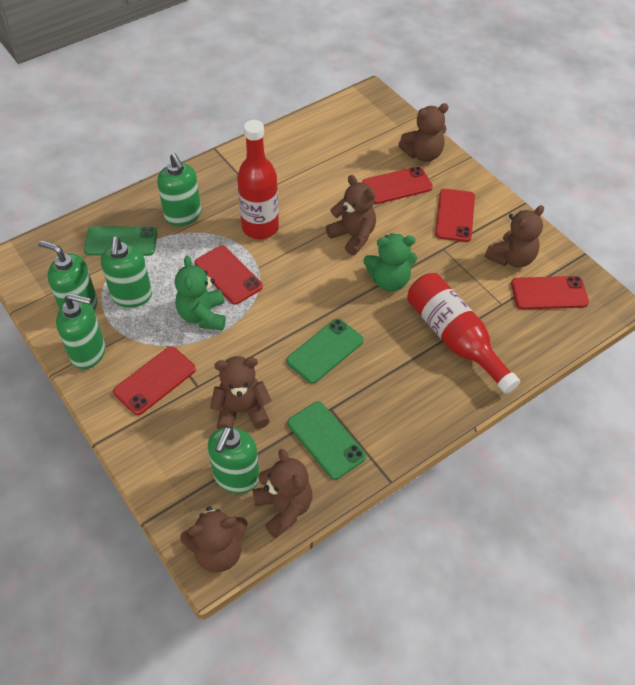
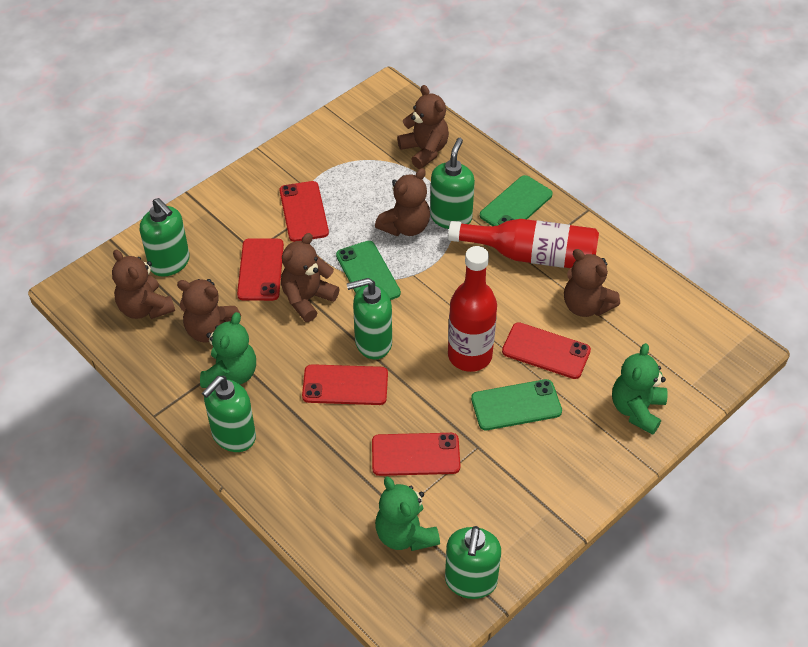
green teddy bear: 2 -> 3

